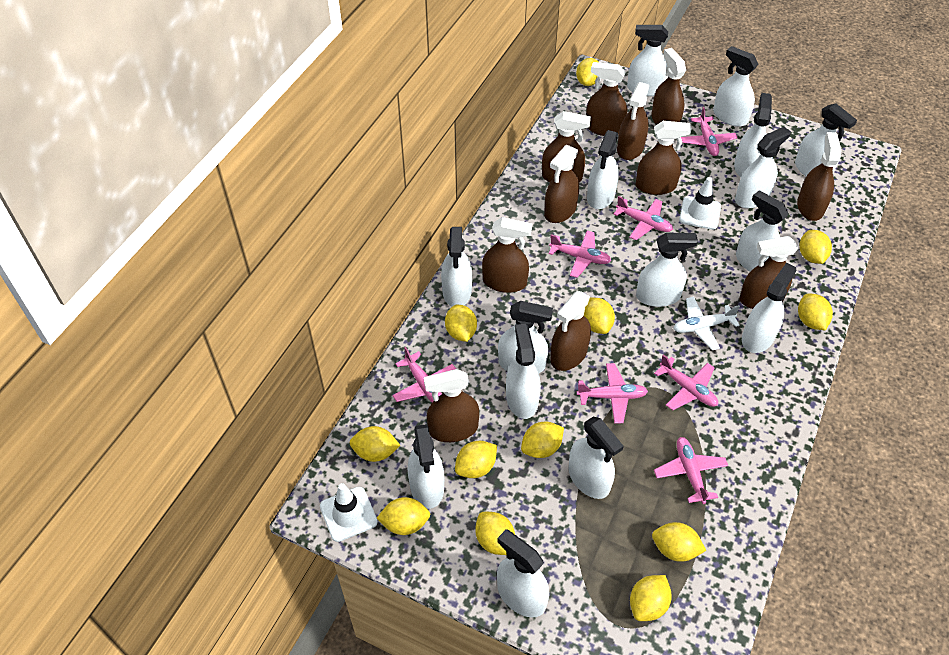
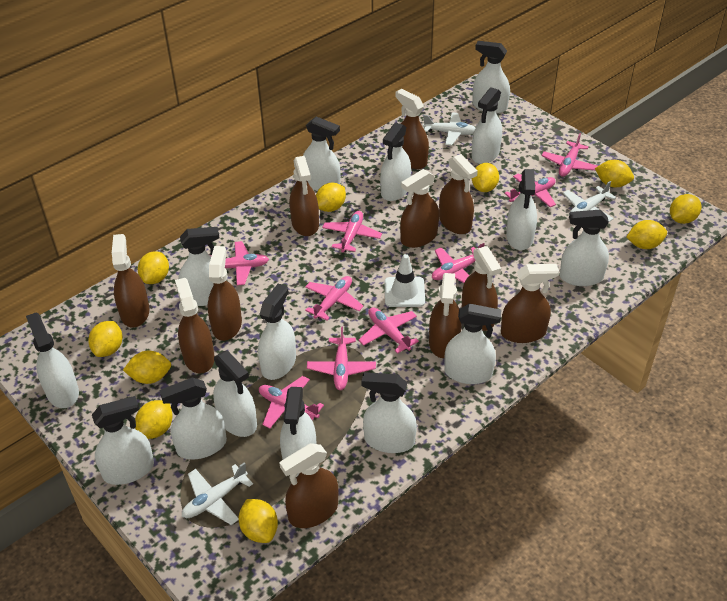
pink plane: 7 -> 9
white plane: 1 -> 3
white traffic cone: 2 -> 1
yellow lemon: 12 -> 10

